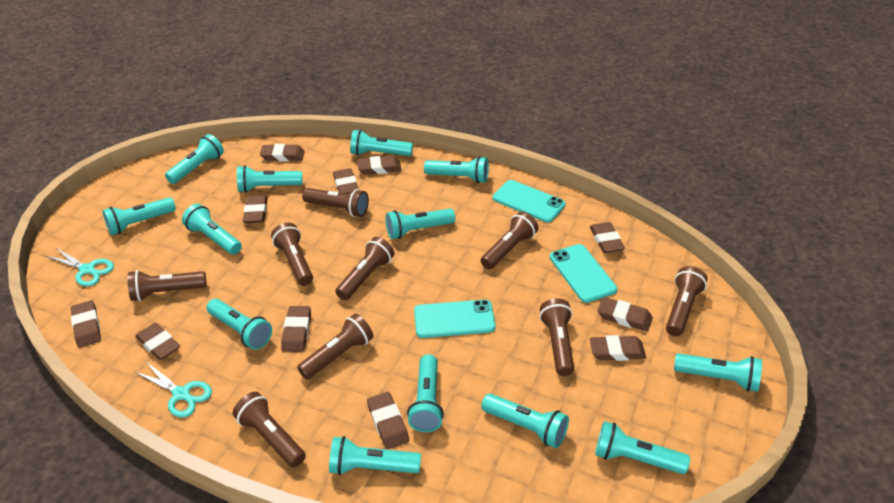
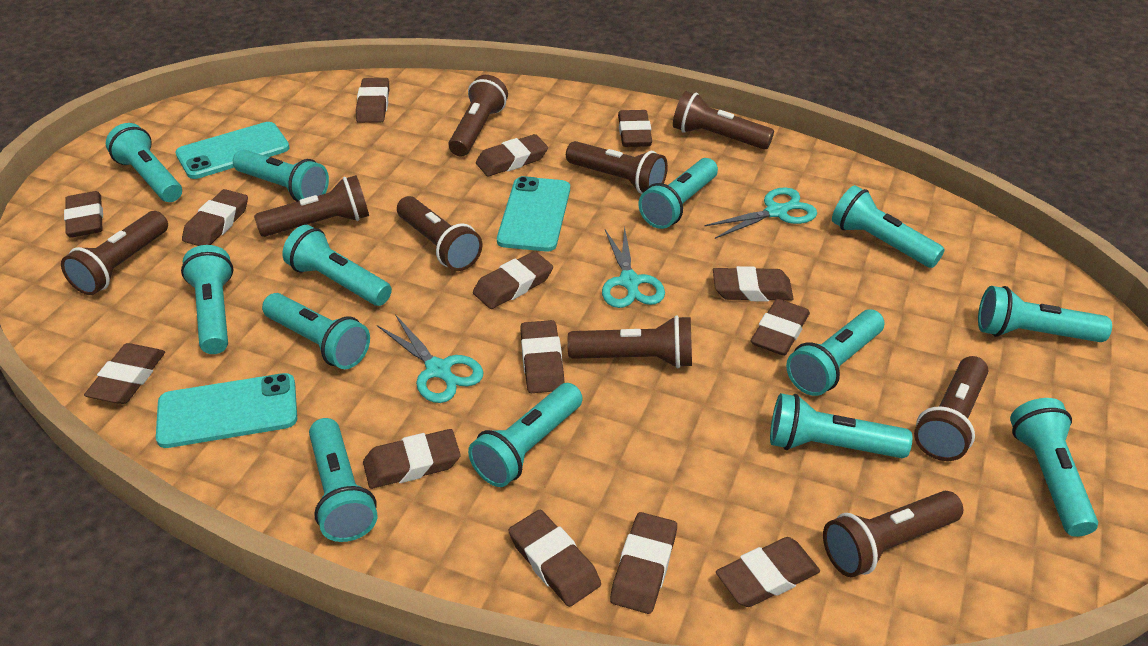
brown eraser: 11 -> 14
turquoise scissors: 2 -> 3

